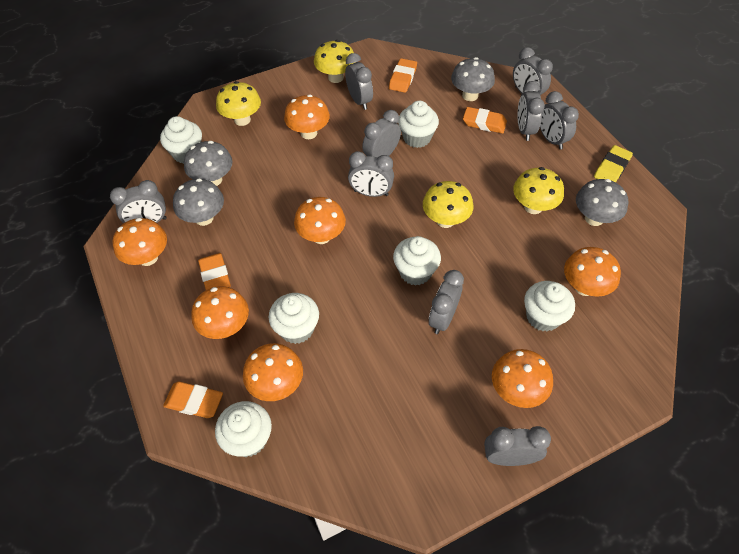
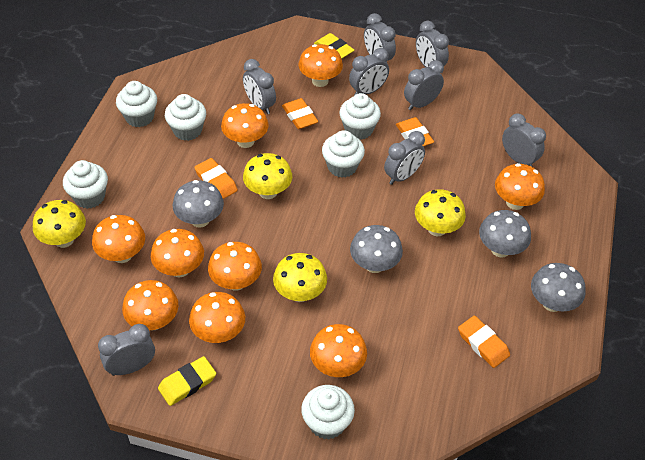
grey clock: 9 -> 8
orange mushroom: 7 -> 9
yellow eraser: 1 -> 2

